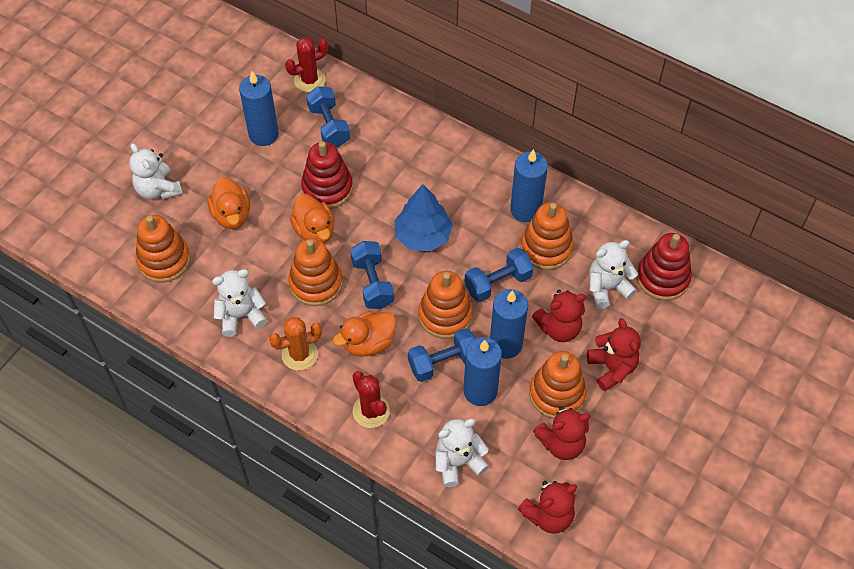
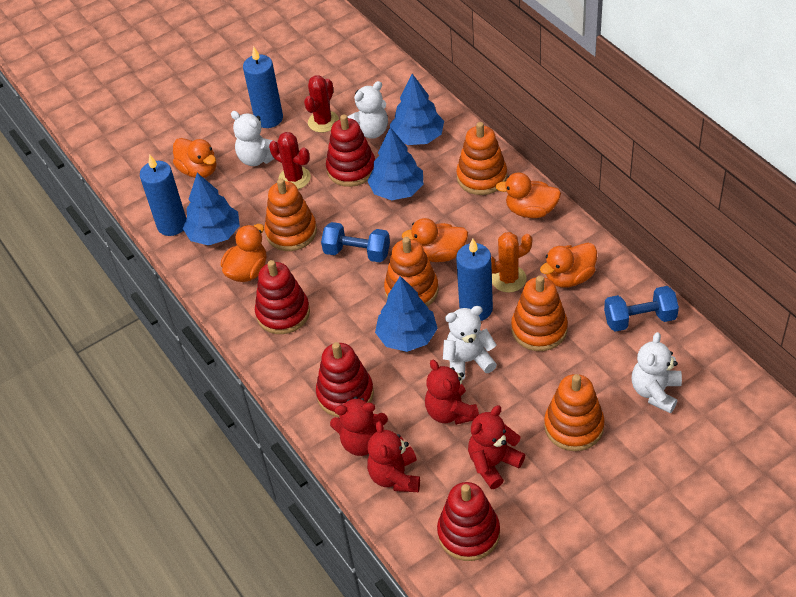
blue candle: 4 -> 3
blue dumbbell: 4 -> 2
blue tree: 1 -> 4
orange duck: 3 -> 5
red stacking toy: 2 -> 4

